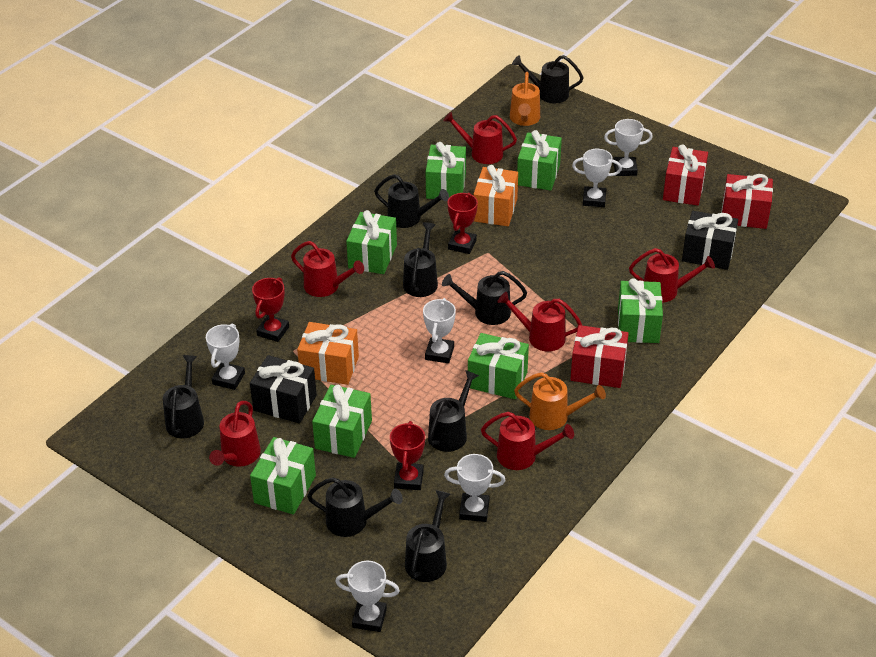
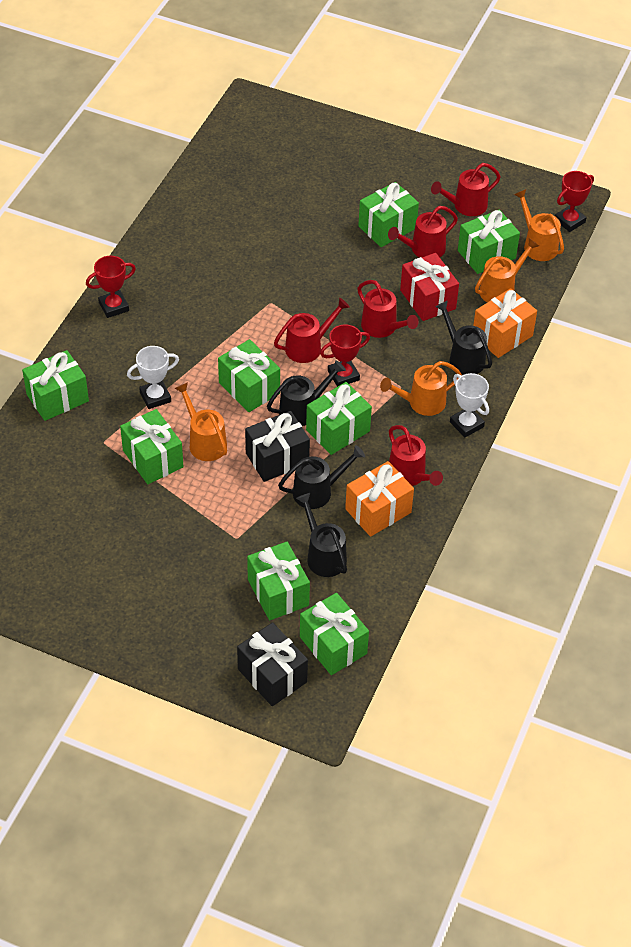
black watering can: 8 -> 4
green gift: 7 -> 8
orange watering can: 2 -> 4
red gift: 3 -> 1
red watering can: 6 -> 5
white trophy: 6 -> 2

